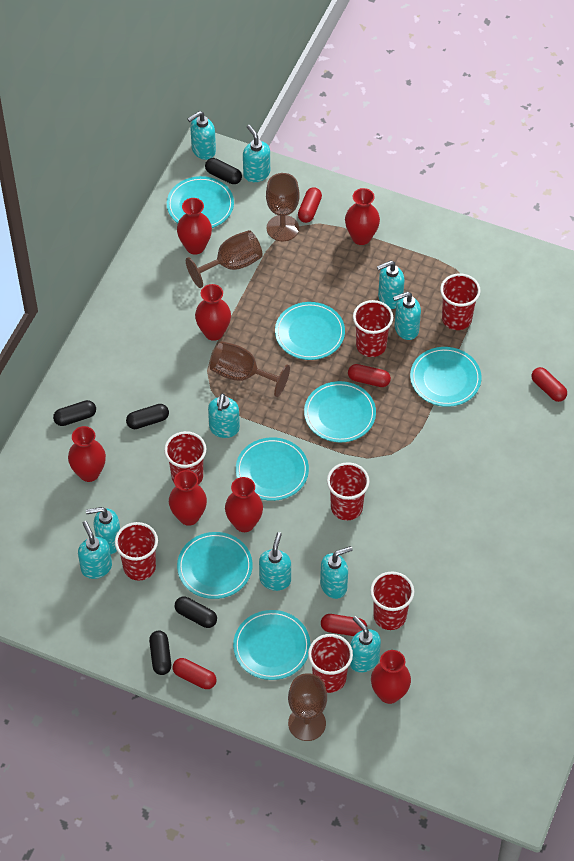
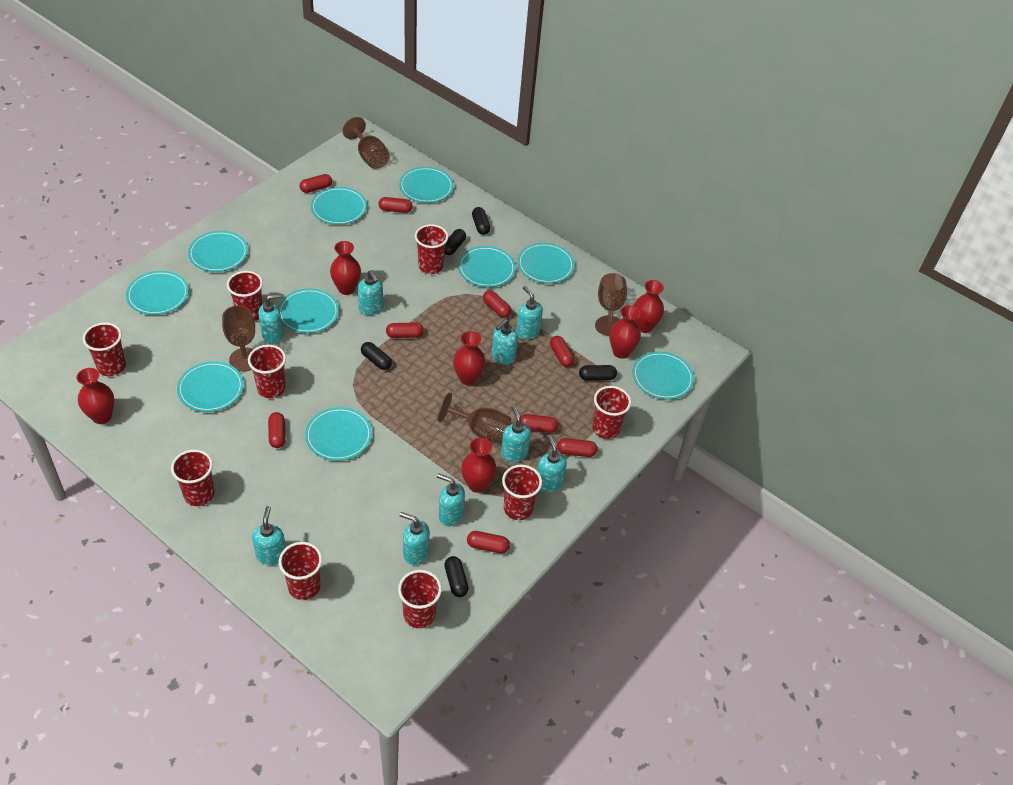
red capsule: 5 -> 9
red cup: 7 -> 9
red vase: 7 -> 6
turquoise plate: 7 -> 10
turquoise soap dispenser: 10 -> 9

